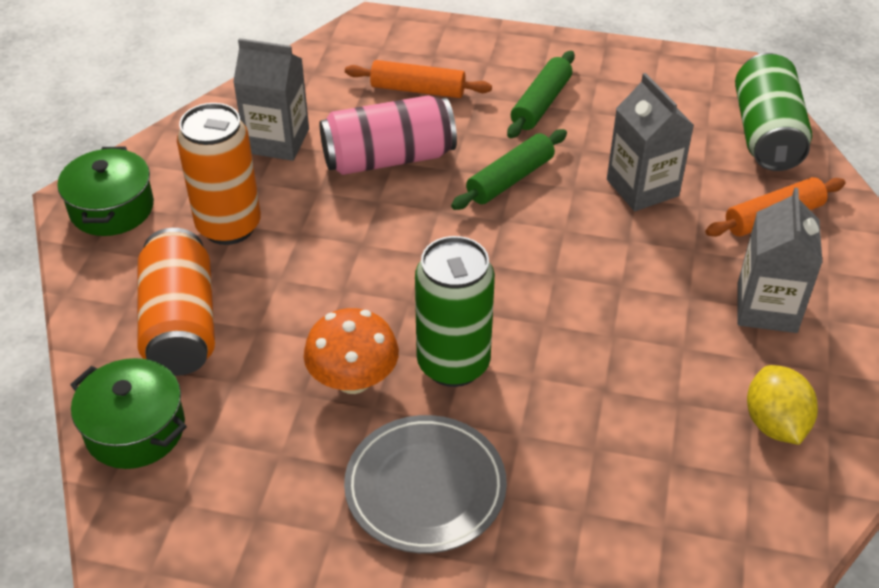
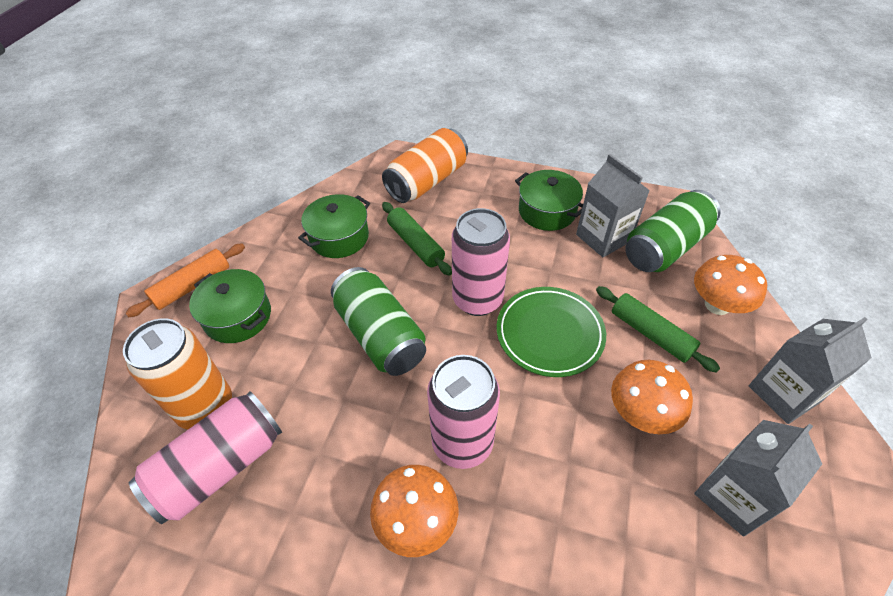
green plate: 0 -> 1
green pot: 2 -> 3
grey plate: 1 -> 0
orange mushroom: 1 -> 3
orange rolling pin: 2 -> 1
pink can: 1 -> 3
yellow lemon: 1 -> 0

